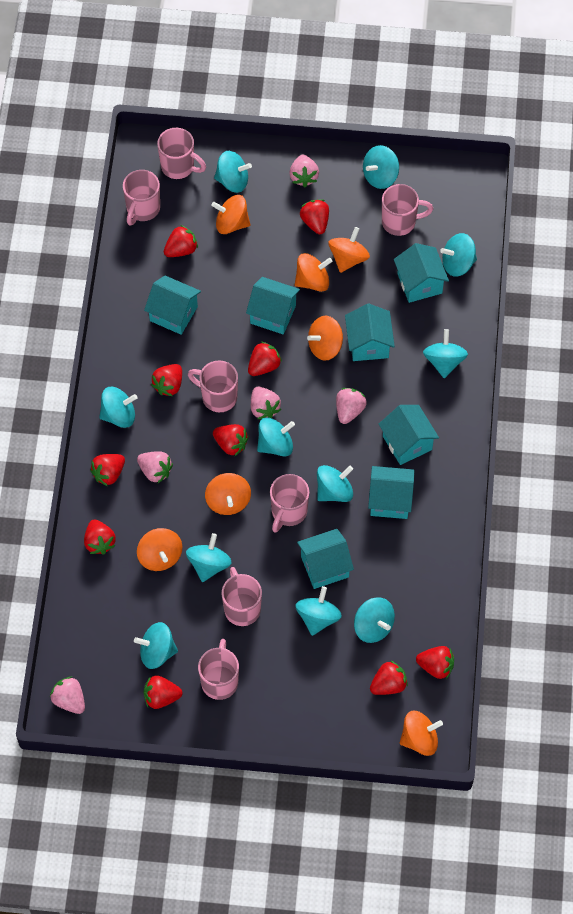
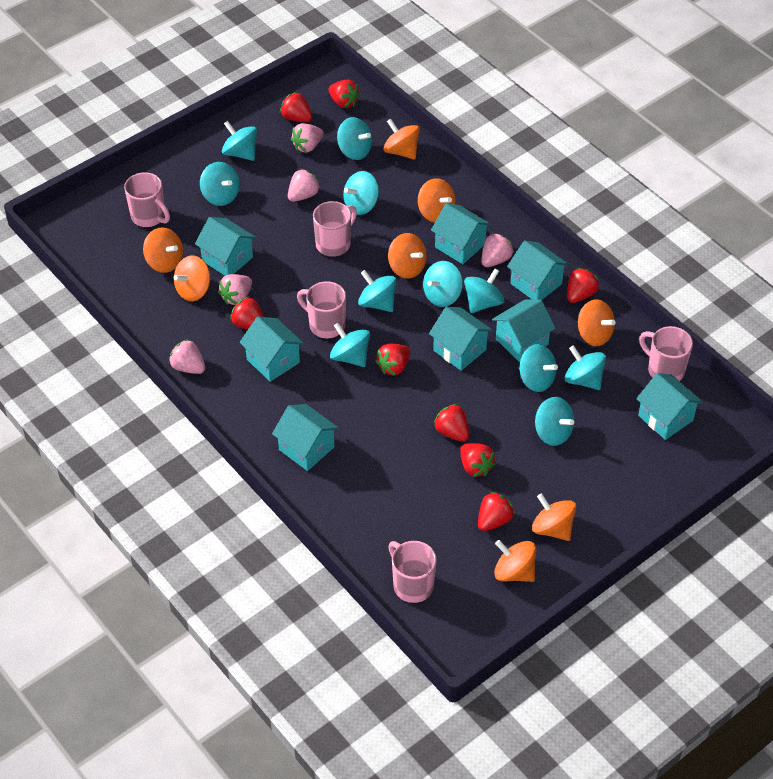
orange spinning top: 7 -> 8
pink mug: 7 -> 5
red strawberry: 10 -> 8
turquoise house: 7 -> 8

